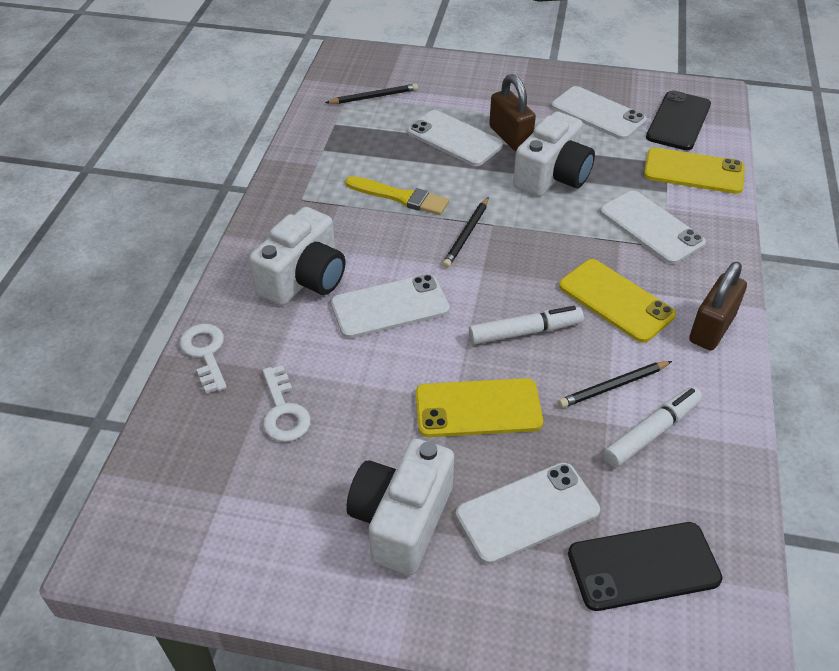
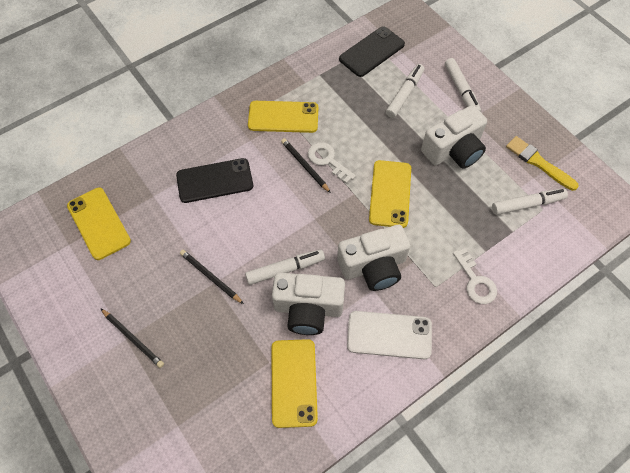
brown padlock: 2 -> 0
white marker: 2 -> 4
white phone: 5 -> 1
yellow phone: 3 -> 4

